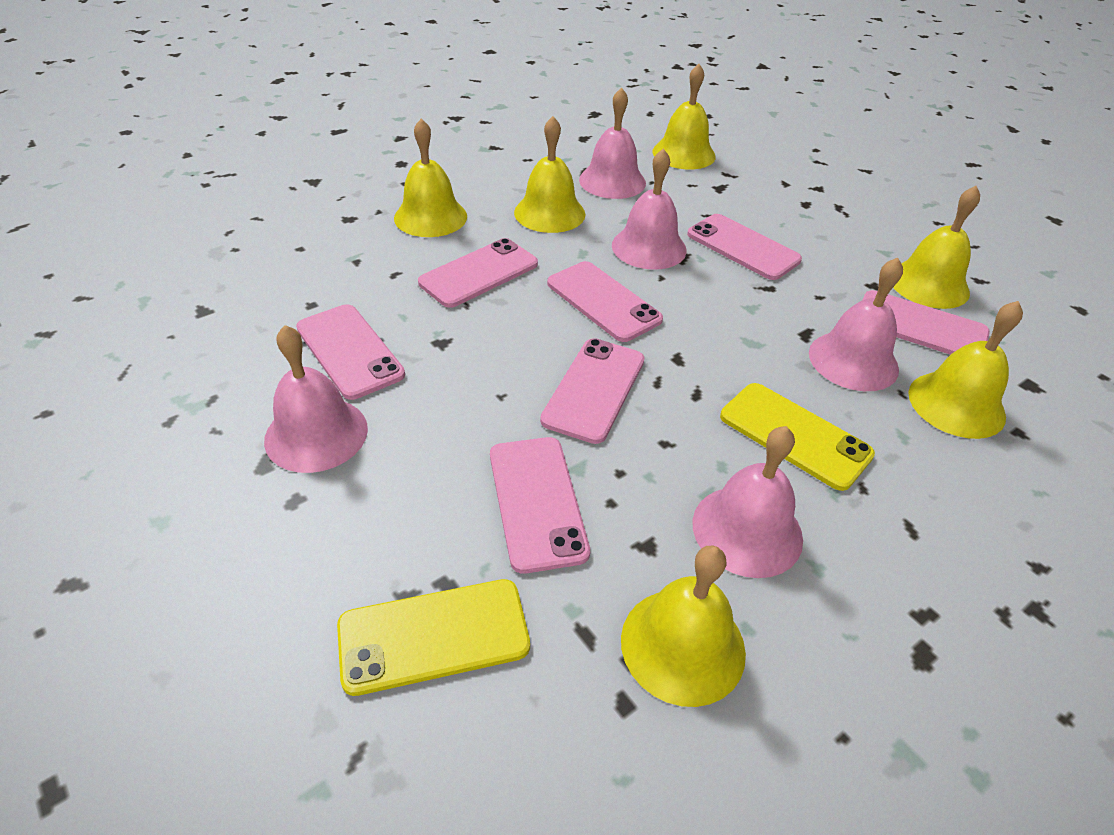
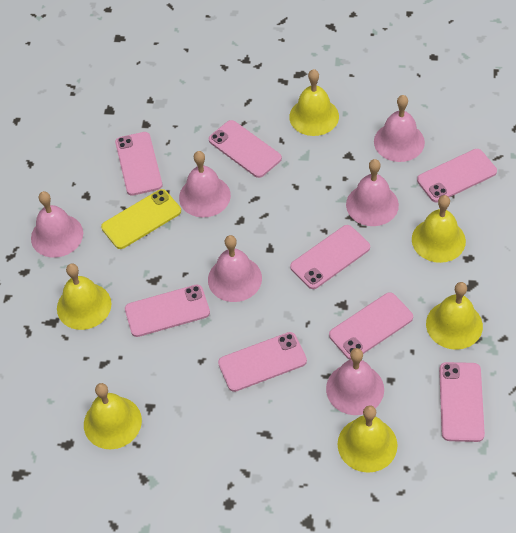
pink bell: 5 -> 6
pink phone: 7 -> 8
yellow phone: 2 -> 1

